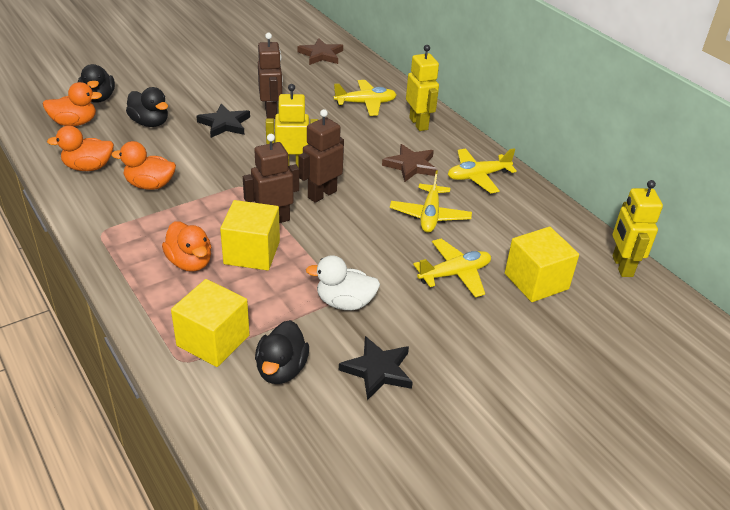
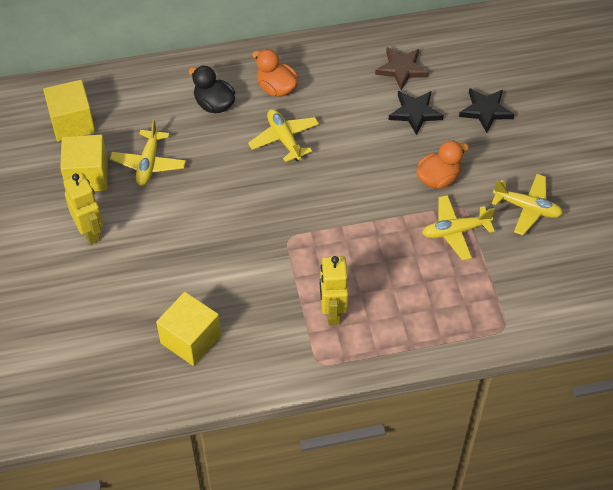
black duck: 3 -> 1
brown robot: 3 -> 0
brown star: 2 -> 1
orange duck: 4 -> 2
white duck: 1 -> 0
yellow robot: 3 -> 2

